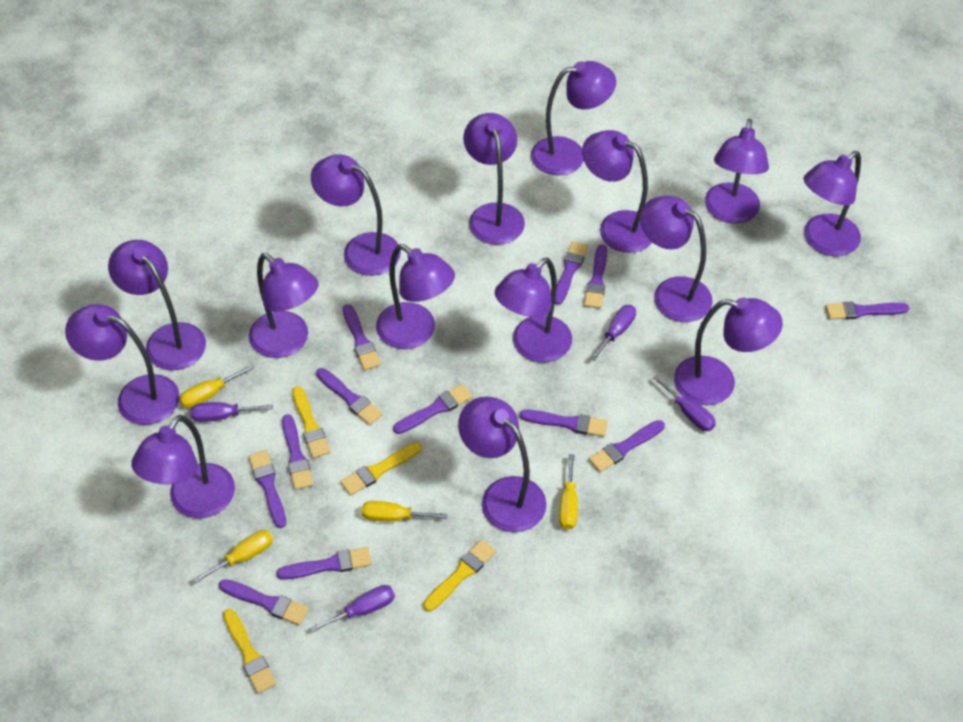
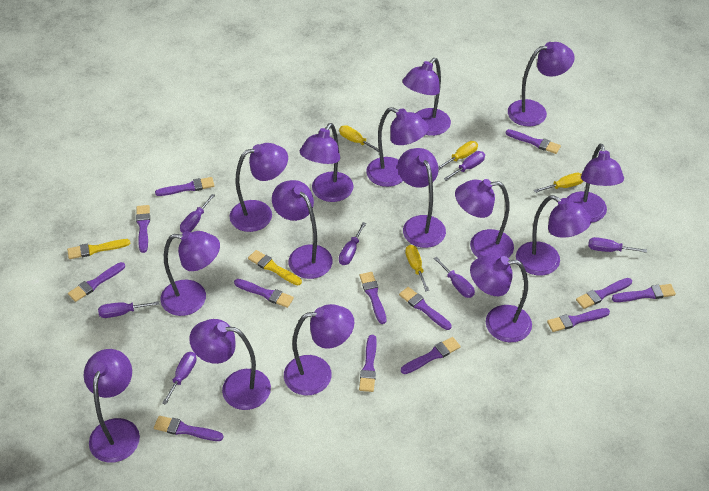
purple brush: 12 -> 13
purple screwdriver: 4 -> 7
yellow brush: 4 -> 2

